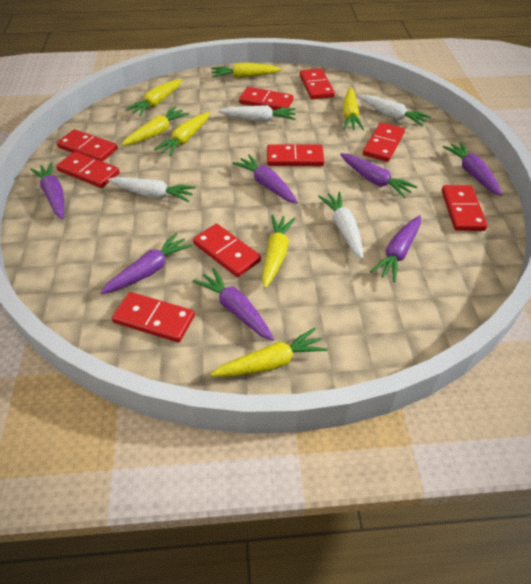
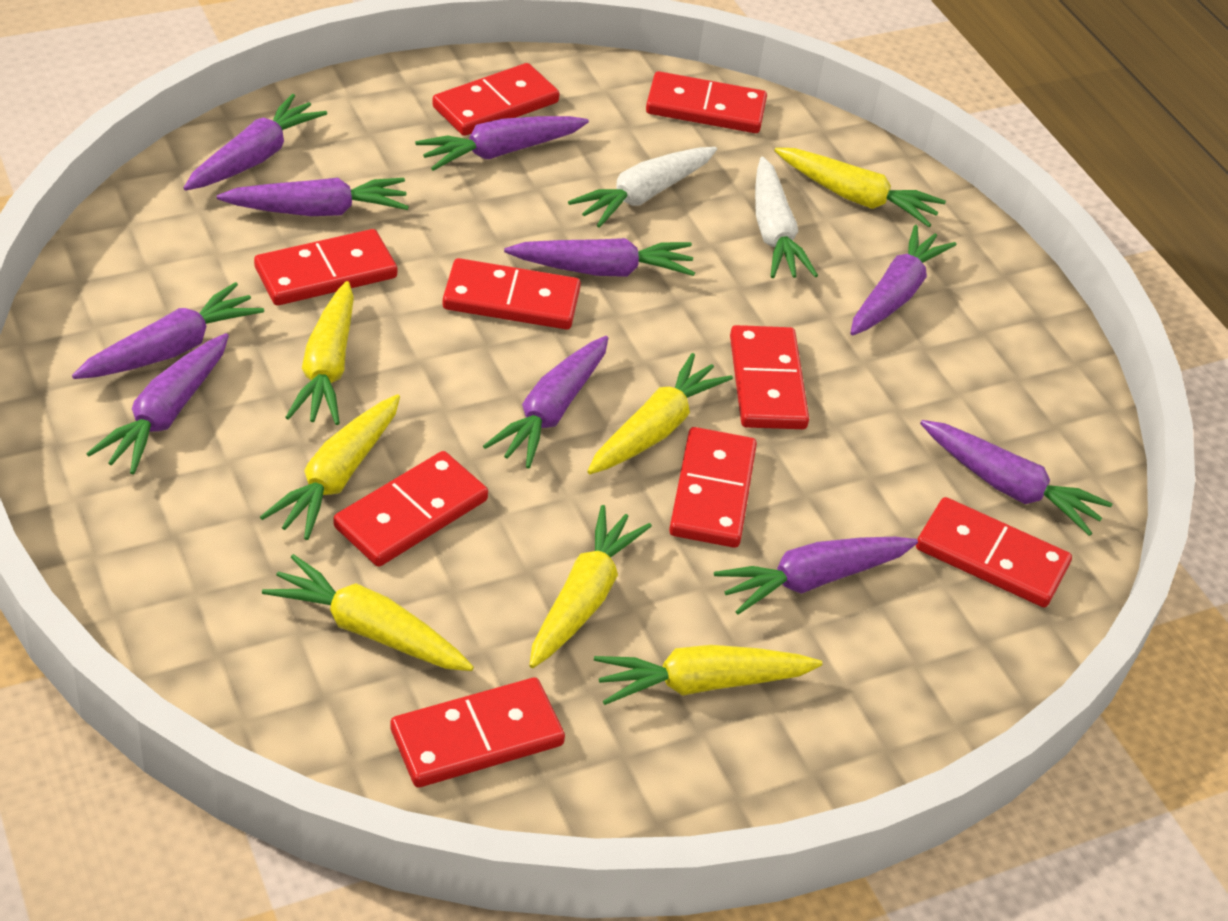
purple carrot: 7 -> 10
white carrot: 4 -> 2

